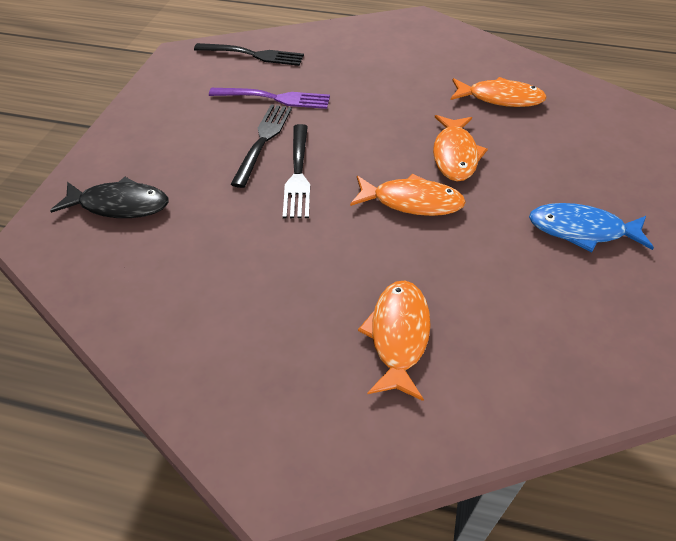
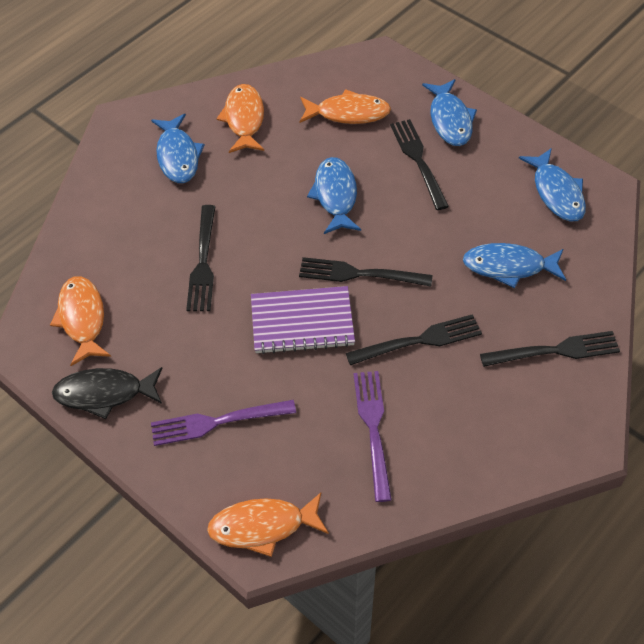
black fork: 3 -> 5
blue fish: 1 -> 5
purple fork: 1 -> 2
purple notebook: 0 -> 1

